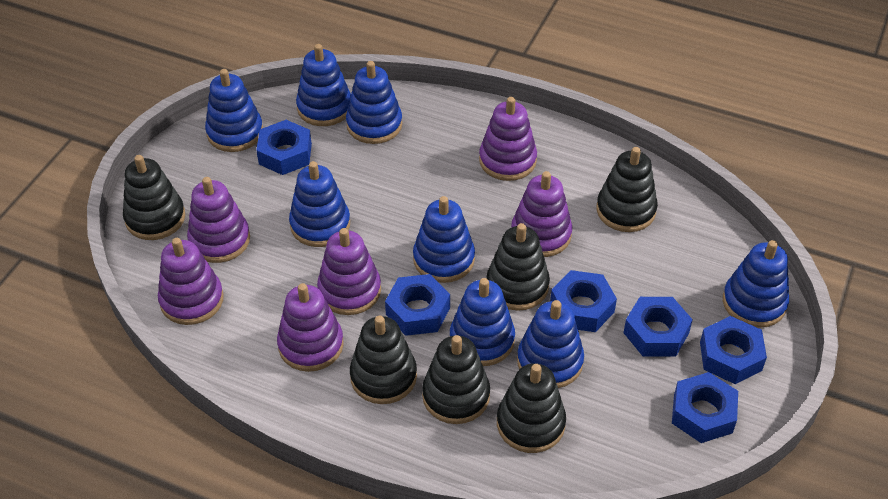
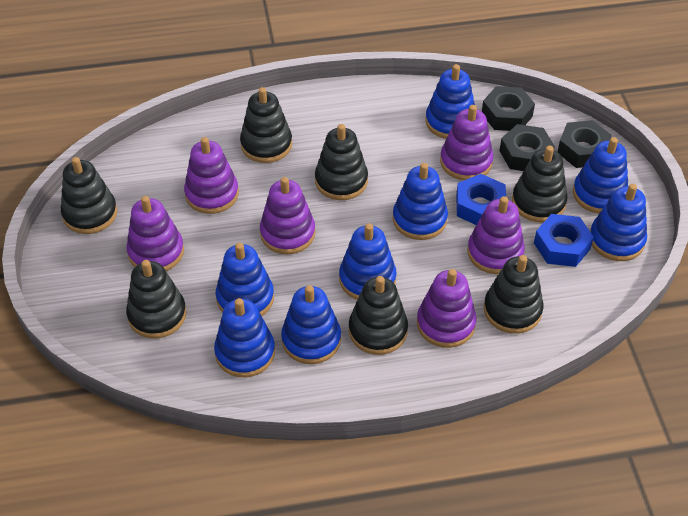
black nut: 0 -> 3
black stacking toy: 6 -> 7
blue nut: 6 -> 2

